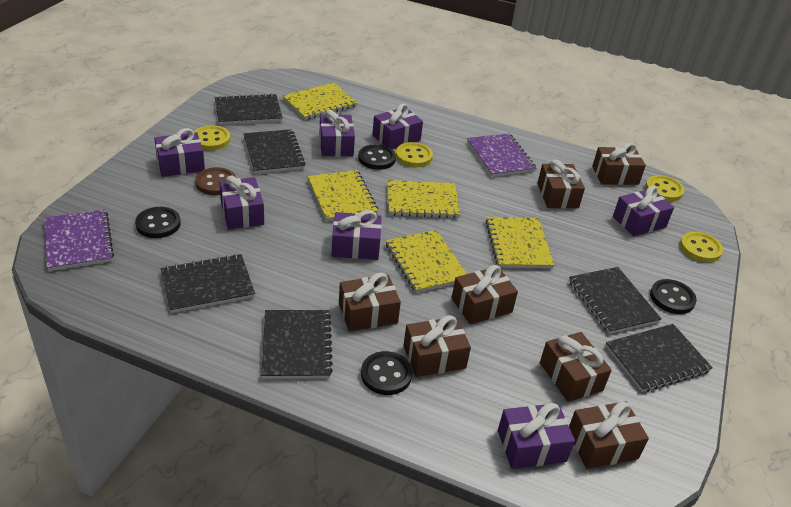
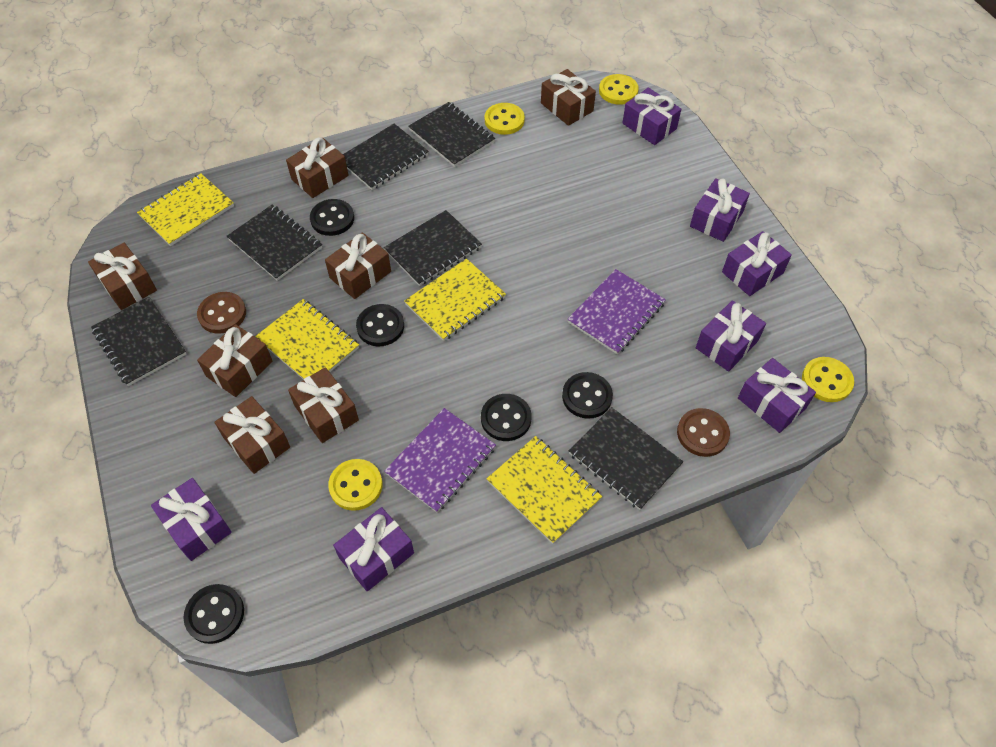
black button: 4 -> 5
brown button: 1 -> 2
yellow notebook: 5 -> 4

